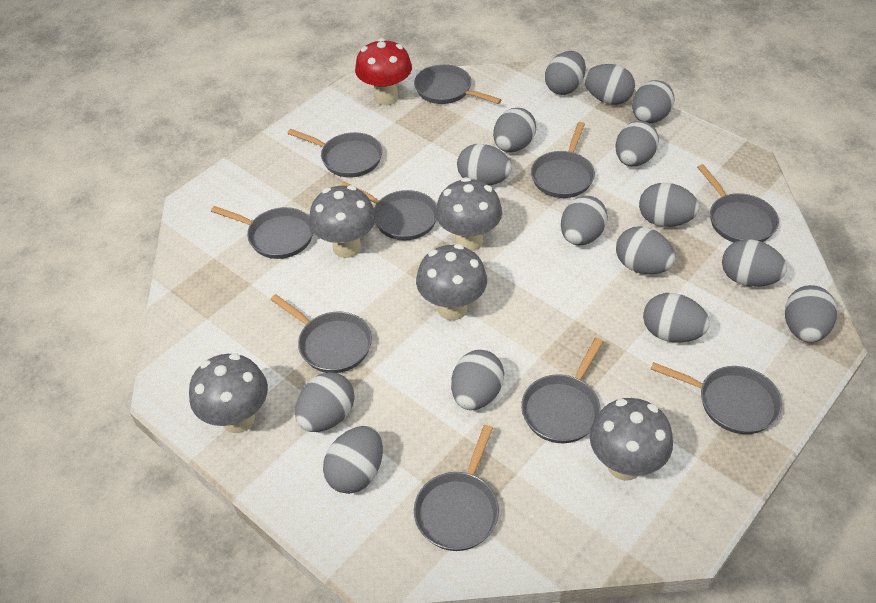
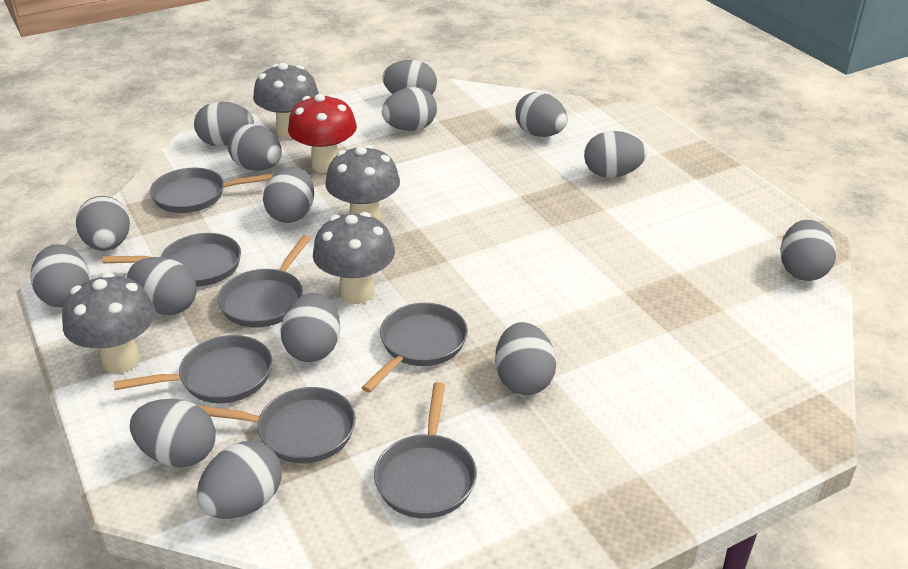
grey mushroom: 5 -> 4
grey pan: 10 -> 7

